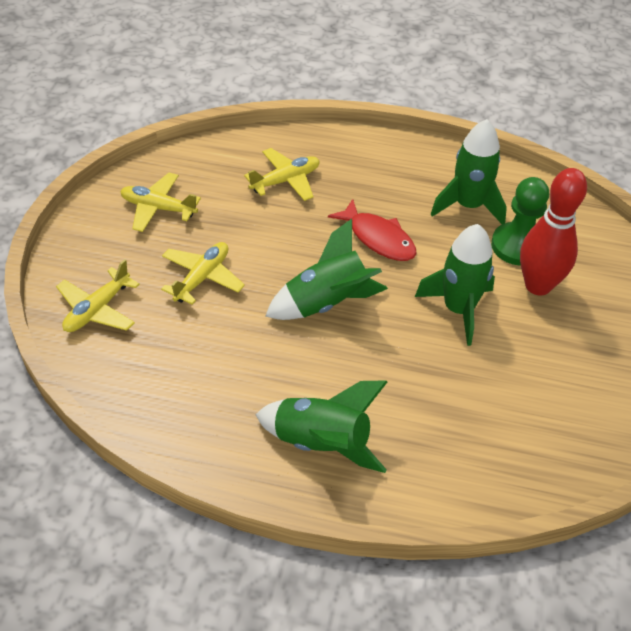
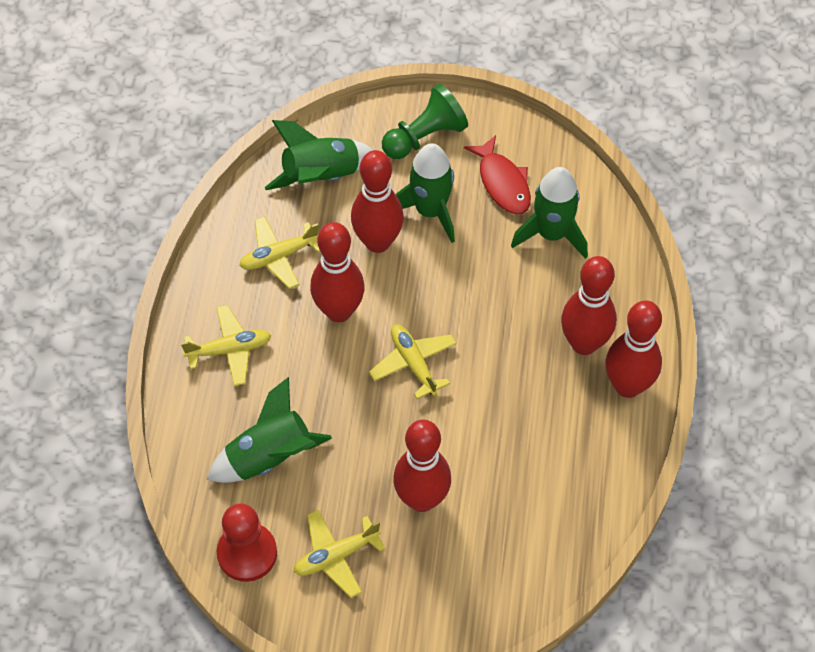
red bowling pin: 1 -> 5
red pawn: 0 -> 1

